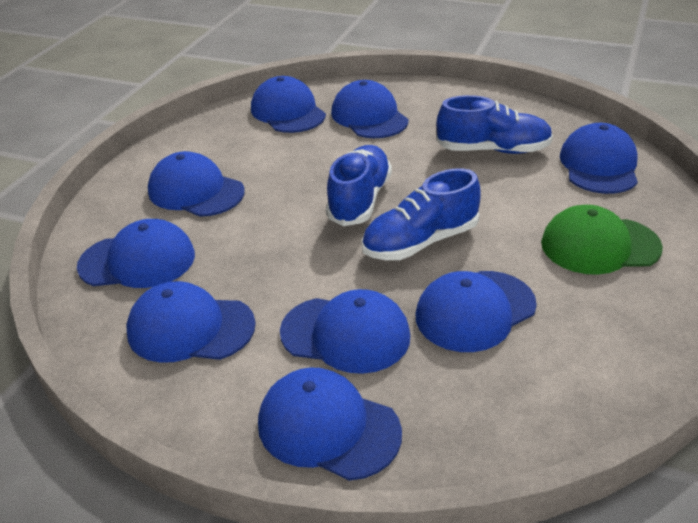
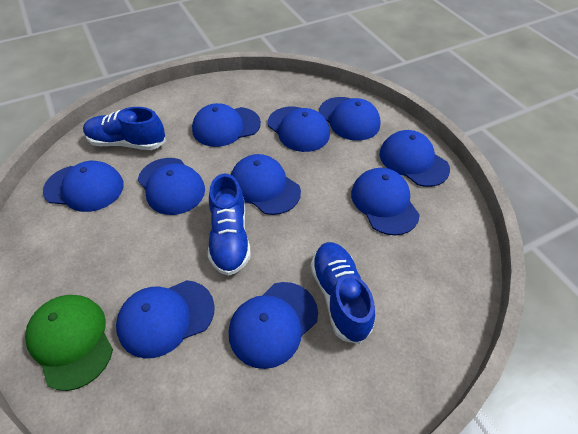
blue cap: 9 -> 10

